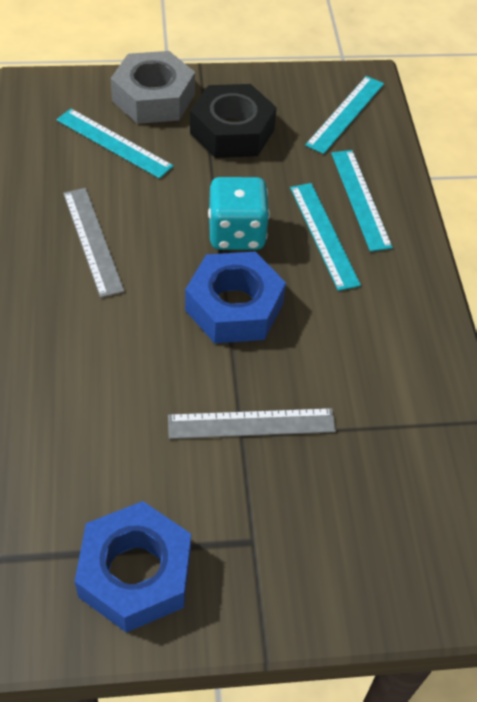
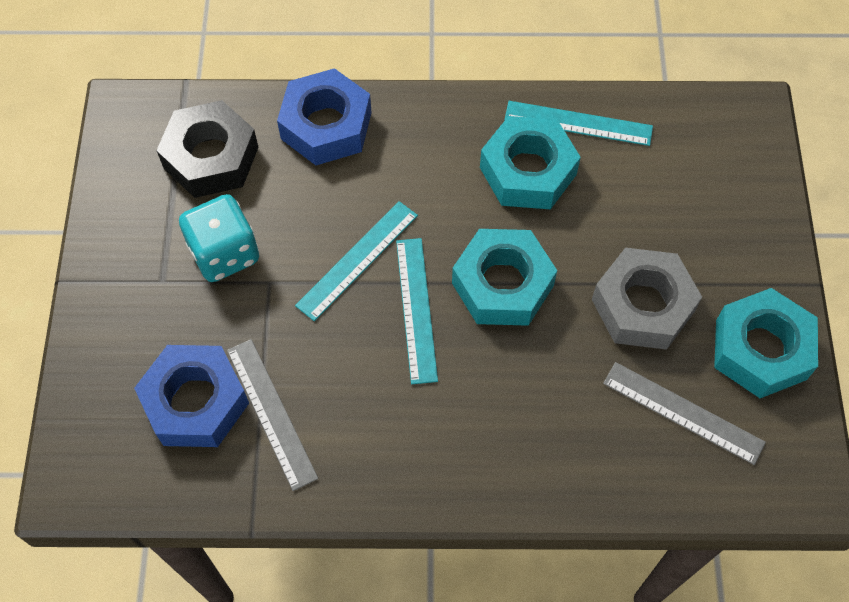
turquoise nut: 0 -> 3
turquoise ruler: 4 -> 3

